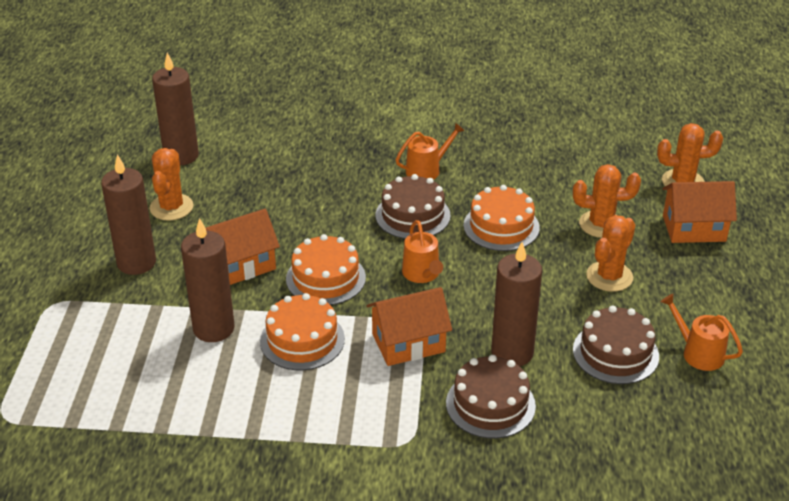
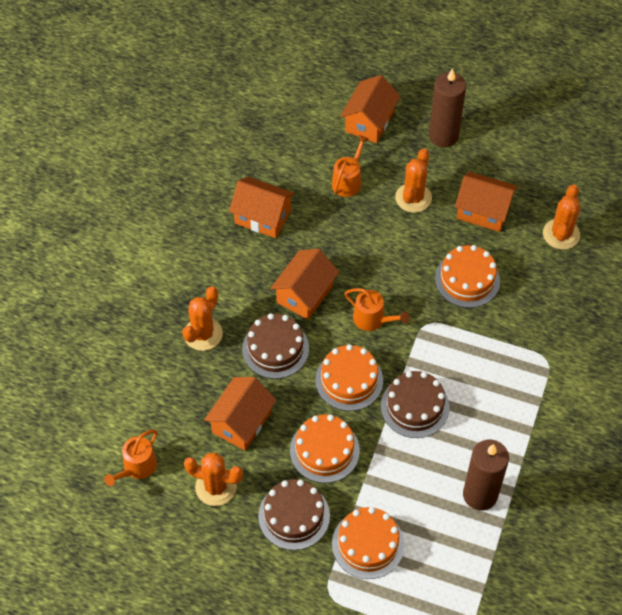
brown candle: 4 -> 2
orange cake: 3 -> 4
orange house: 3 -> 5

